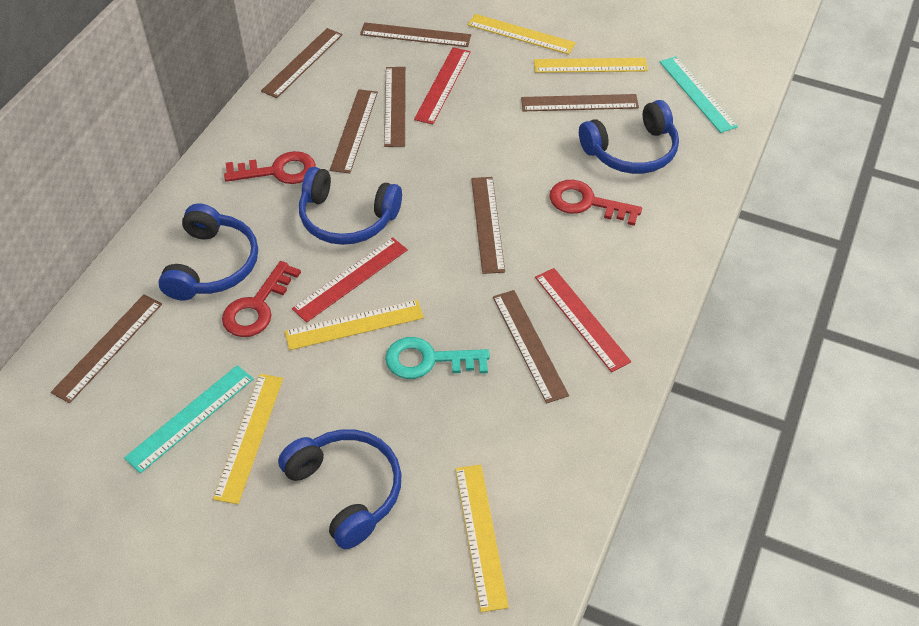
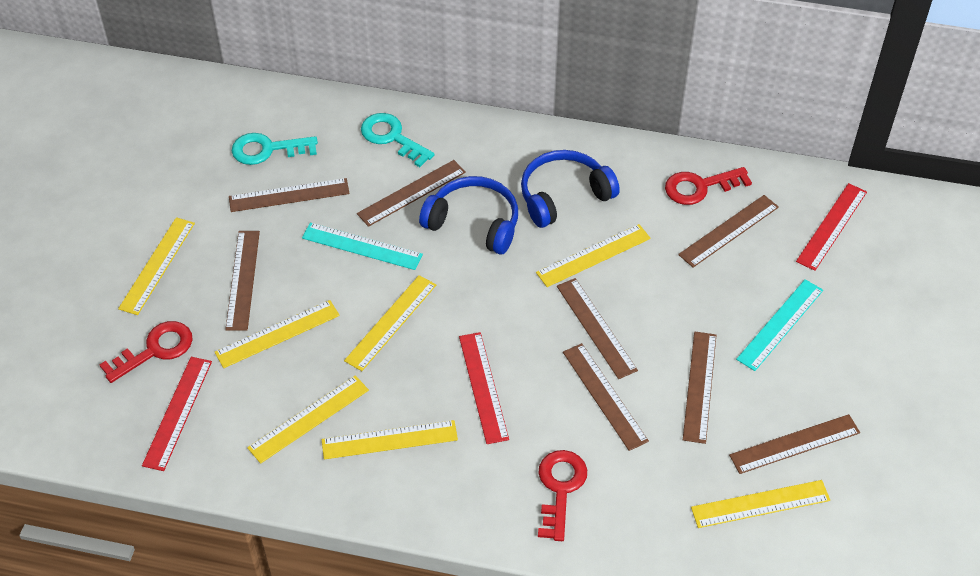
blue headphones: 4 -> 2
turquoise key: 1 -> 2
yellow ruler: 5 -> 7

